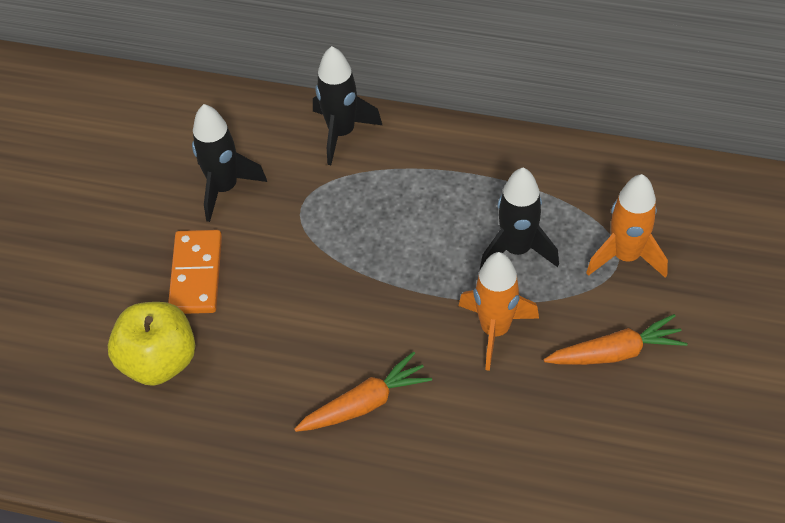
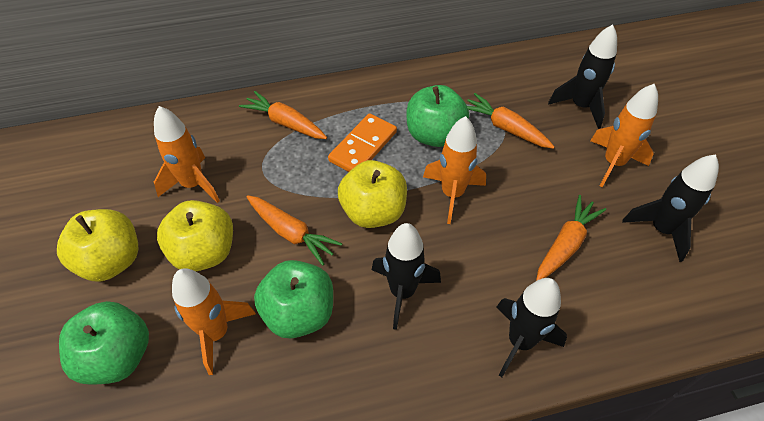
black rocket: 3 -> 4
green apple: 0 -> 3
orange carrot: 2 -> 4
orange rocket: 2 -> 4
yellow apple: 1 -> 3

